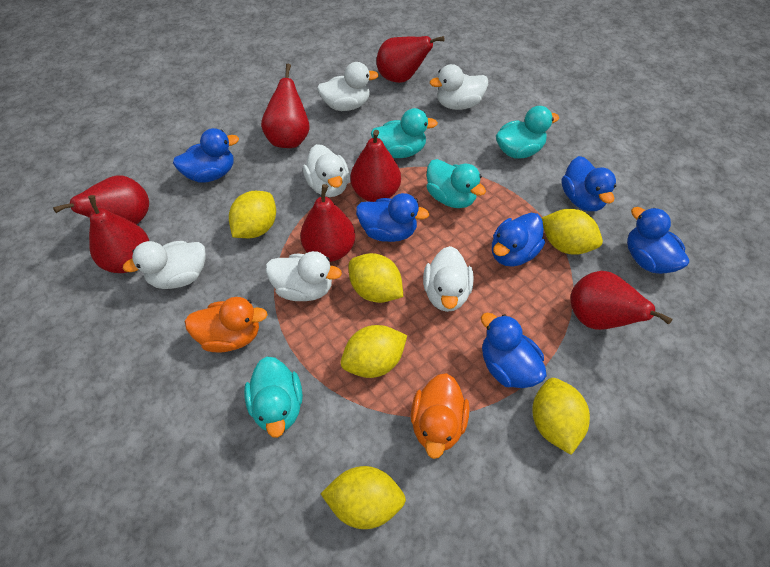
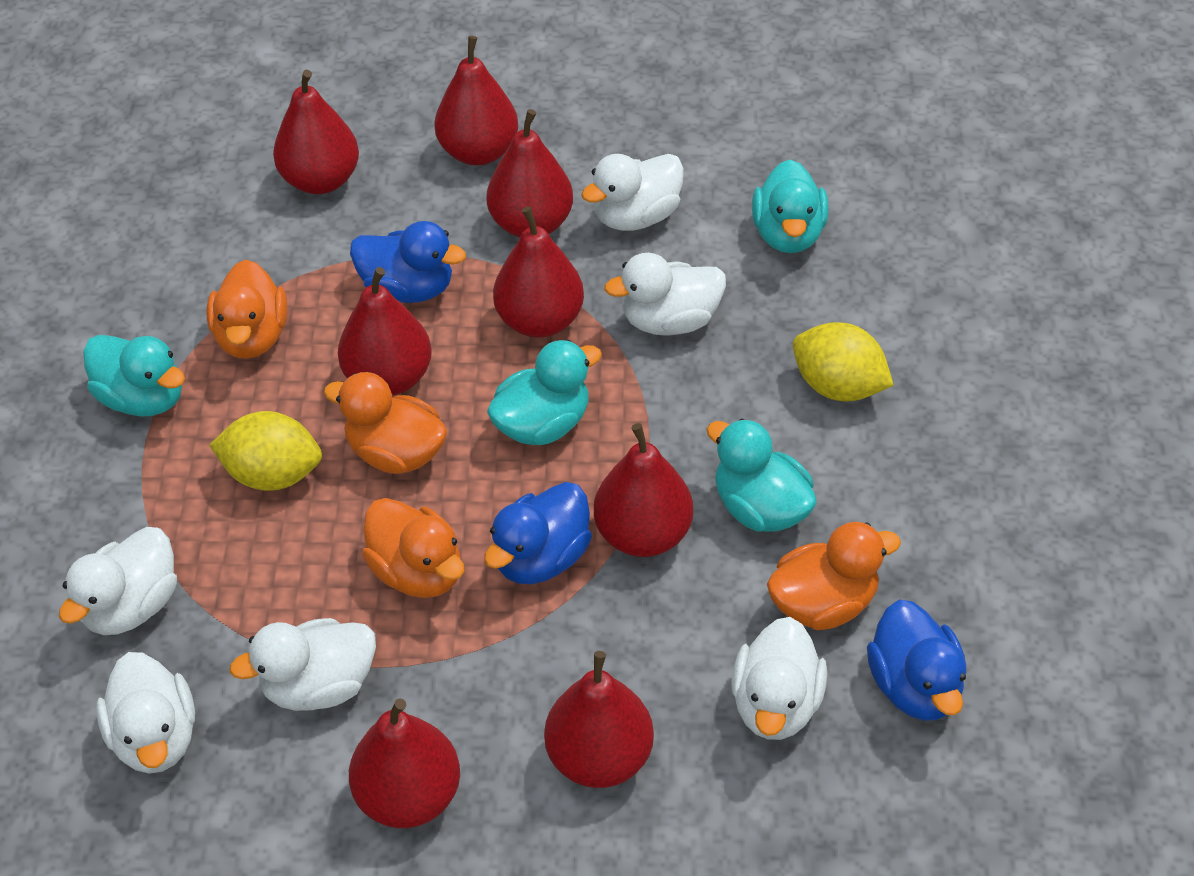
blue duck: 6 -> 3
orange duck: 2 -> 4
red pear: 7 -> 8
yellow lemon: 6 -> 2

